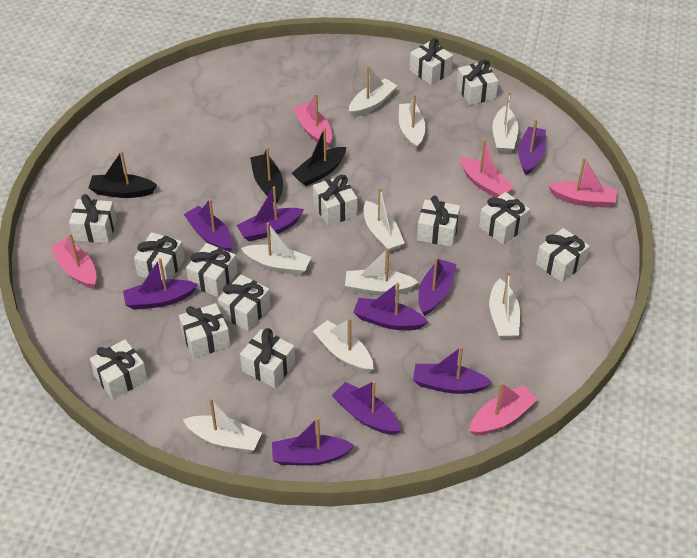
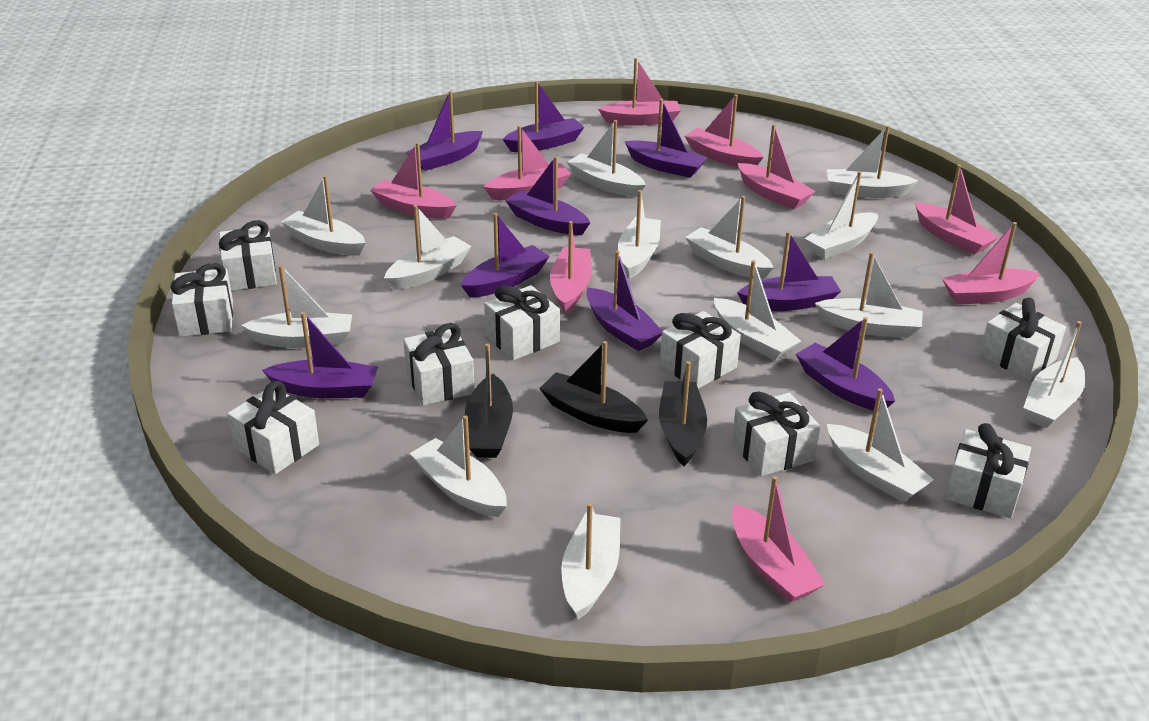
pink boat: 5 -> 9
white boat: 9 -> 14
white gift: 13 -> 9

